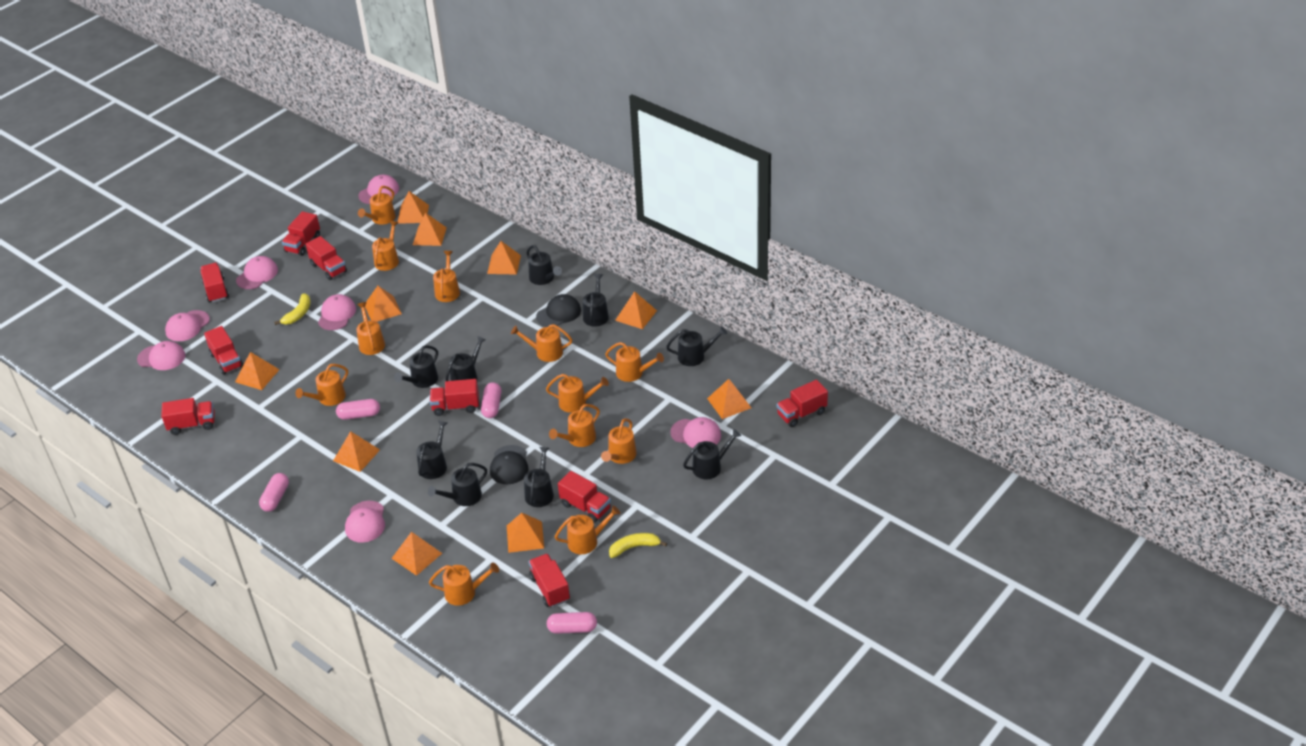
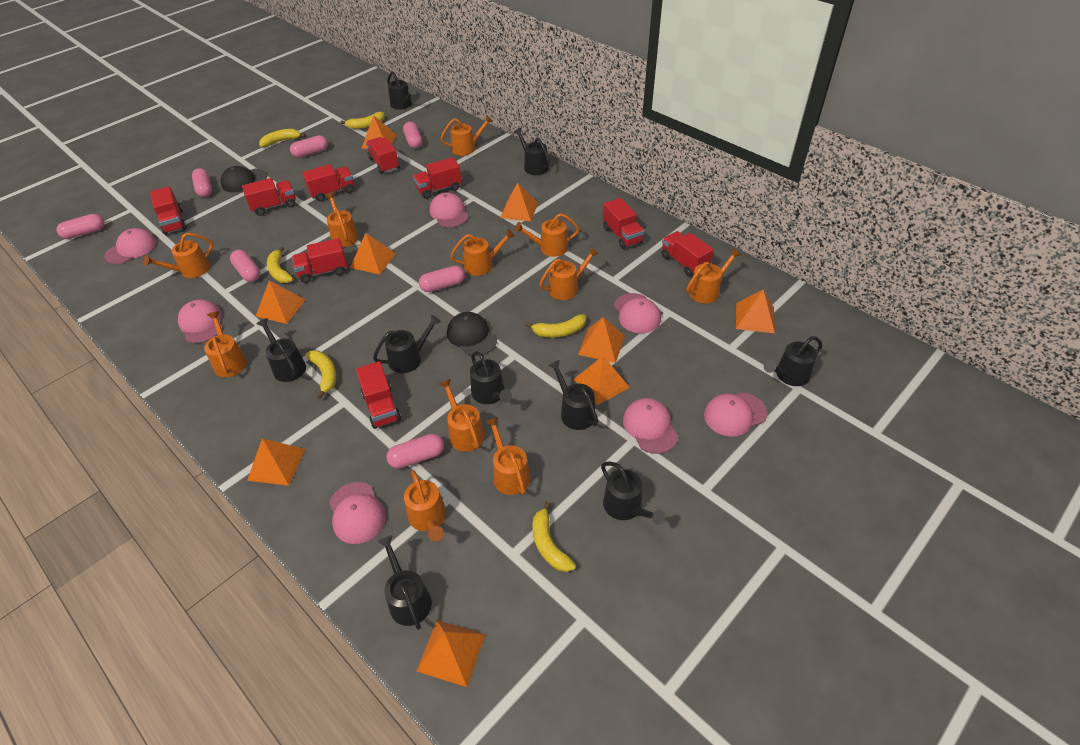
orange pyramid: 10 -> 9
orange watering can: 12 -> 11
pink capsule: 4 -> 7
yellow banana: 2 -> 6

